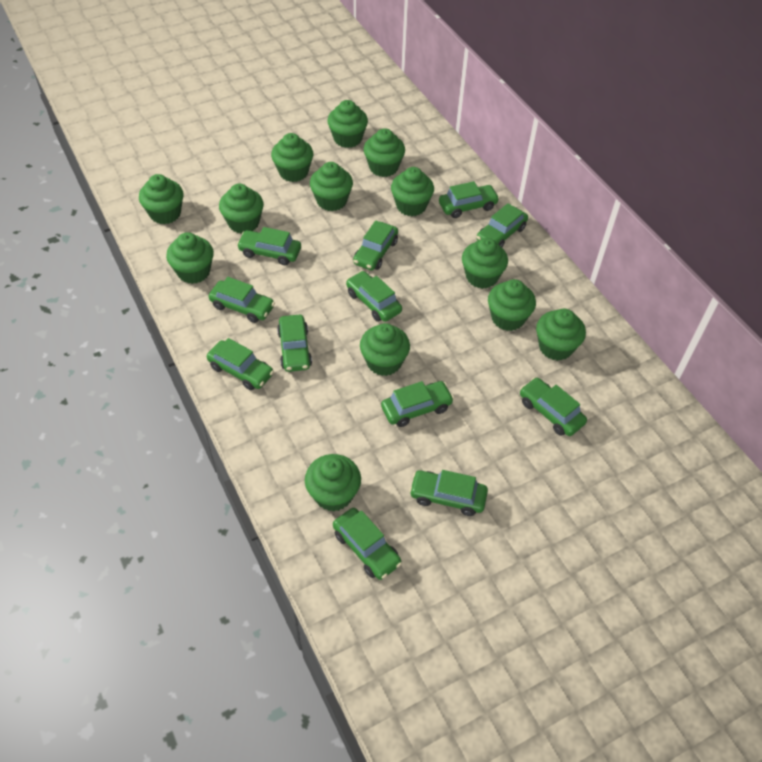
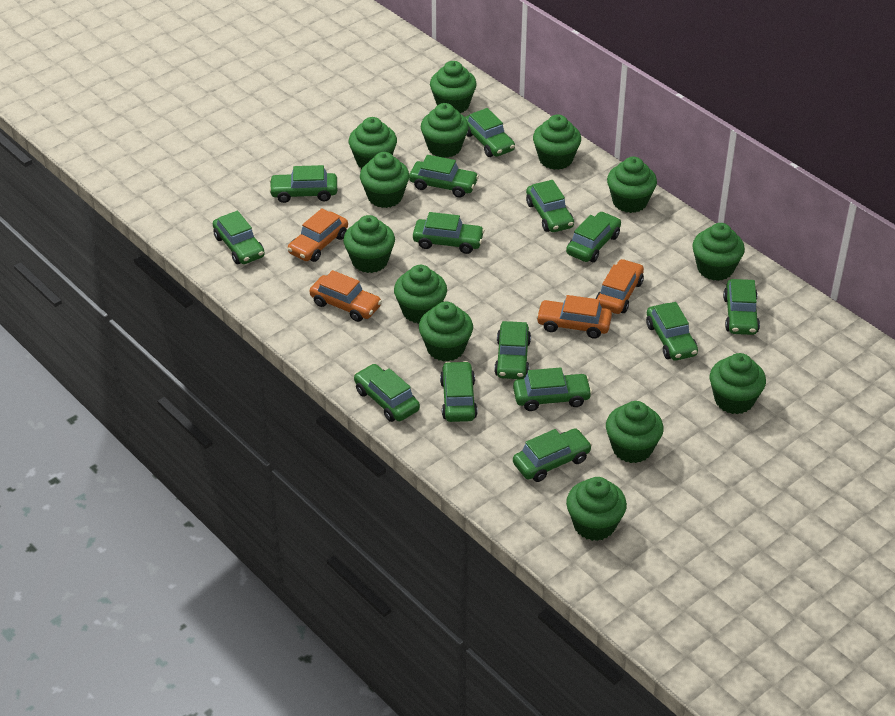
green car: 12 -> 14
orange car: 0 -> 4

